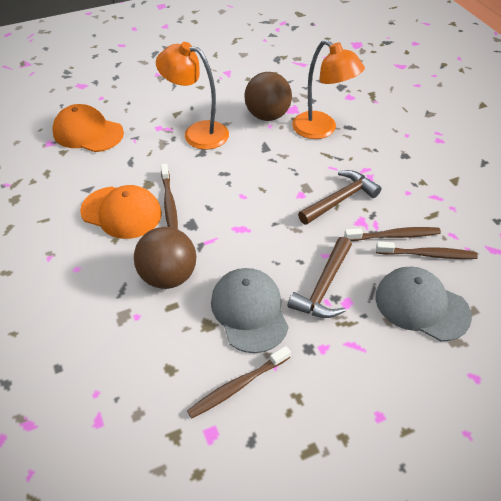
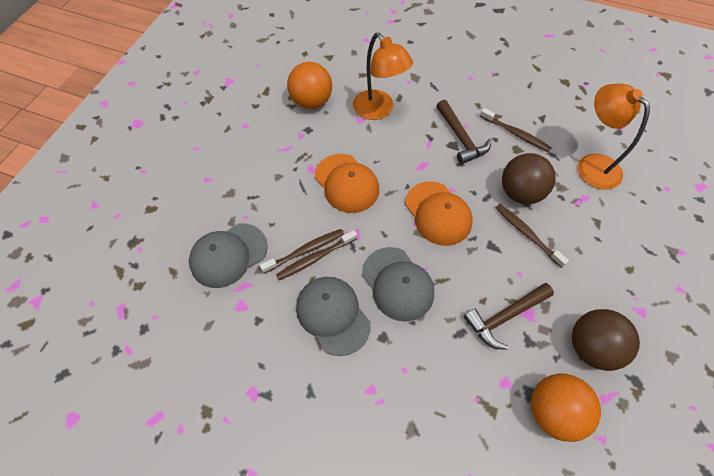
grey cap: 2 -> 3
orange ball: 0 -> 2

